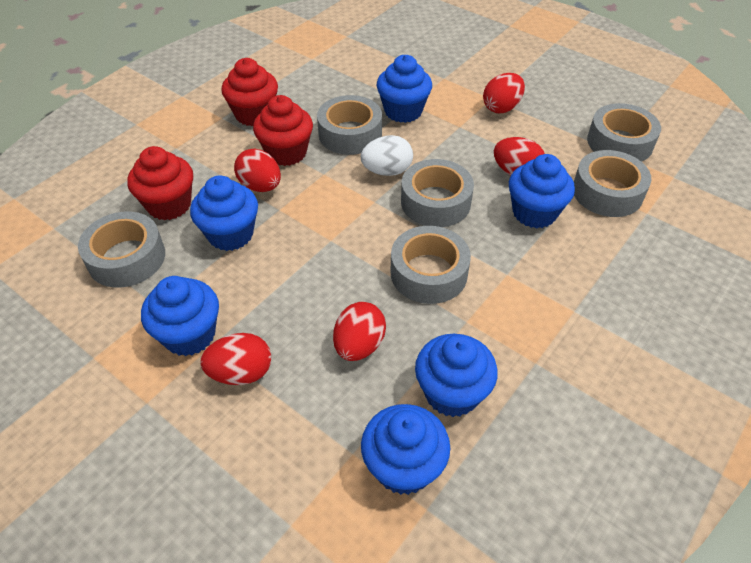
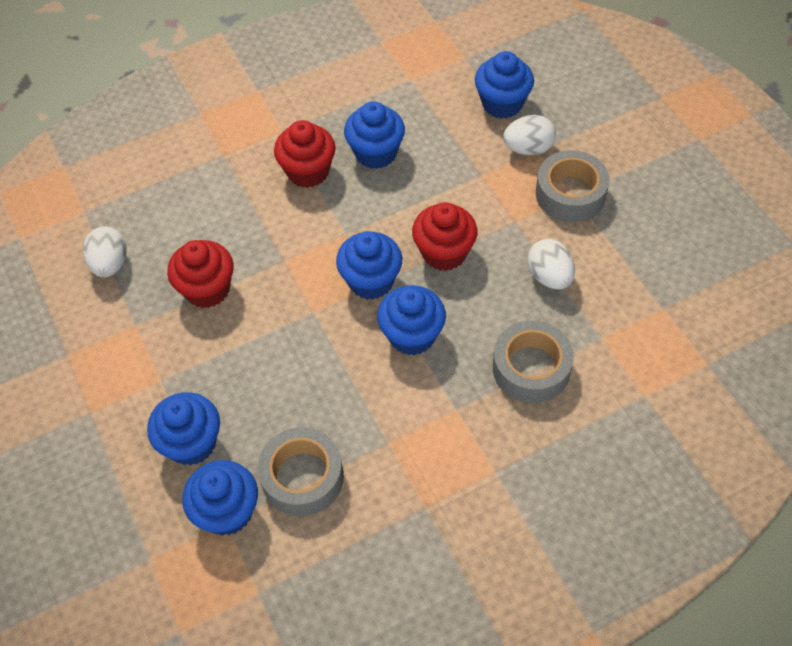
grey tape: 6 -> 3
red egg: 5 -> 0
white egg: 1 -> 3

